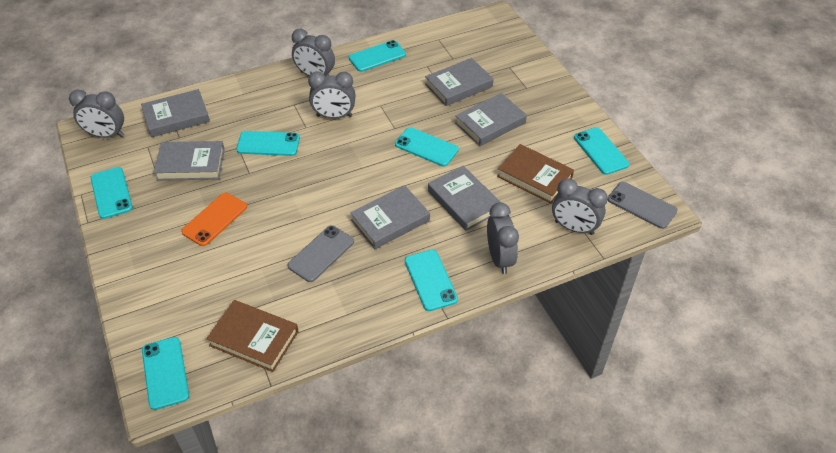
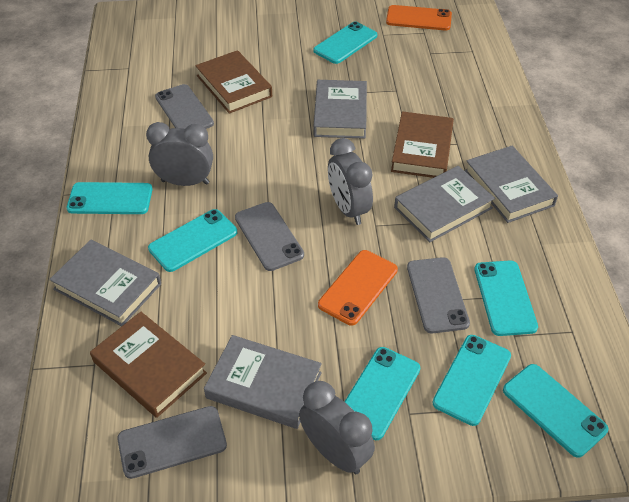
brown book: 2 -> 3
grey book: 6 -> 5
grey clock: 5 -> 3
grey phone: 2 -> 4
orange phone: 1 -> 2

